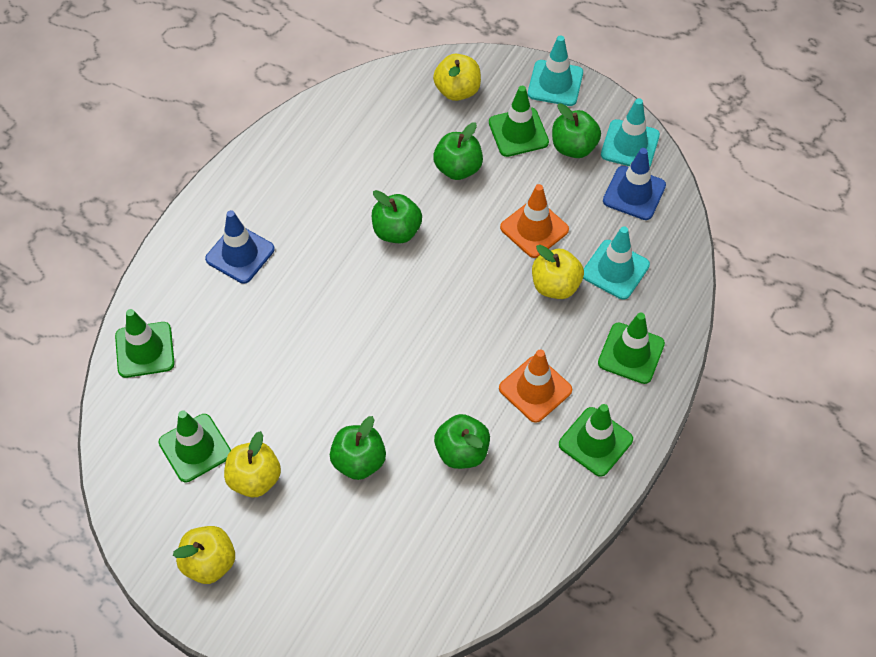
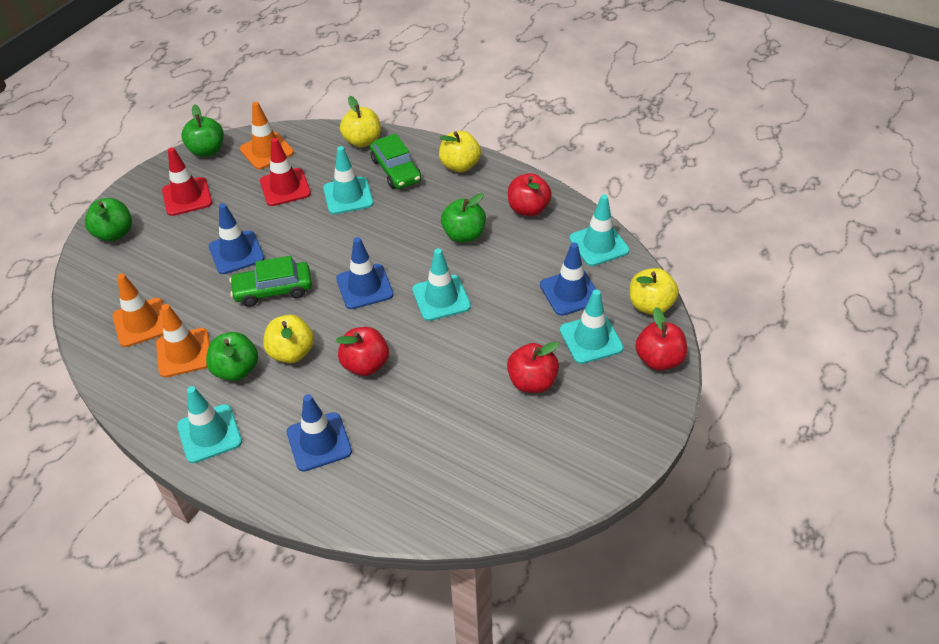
blue traffic cone: 2 -> 4
green apple: 5 -> 4
green car: 0 -> 2
green traffic cone: 5 -> 0
orange traffic cone: 2 -> 3
red apple: 0 -> 4
red traffic cone: 0 -> 2
turquoise traffic cone: 3 -> 5

